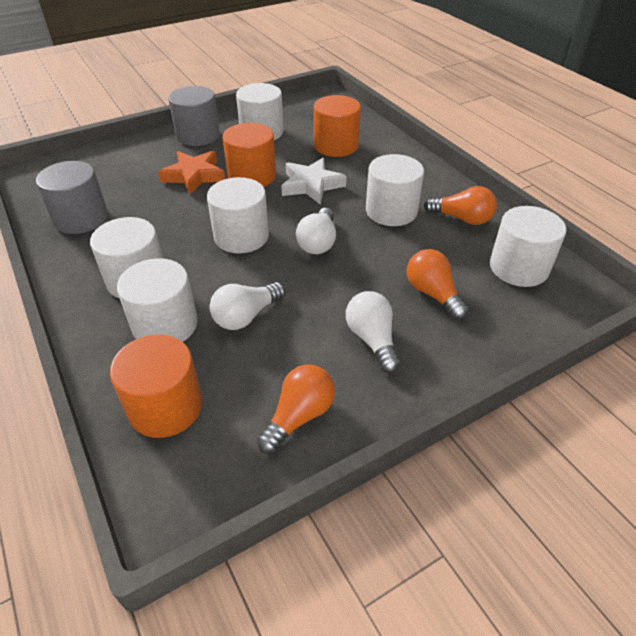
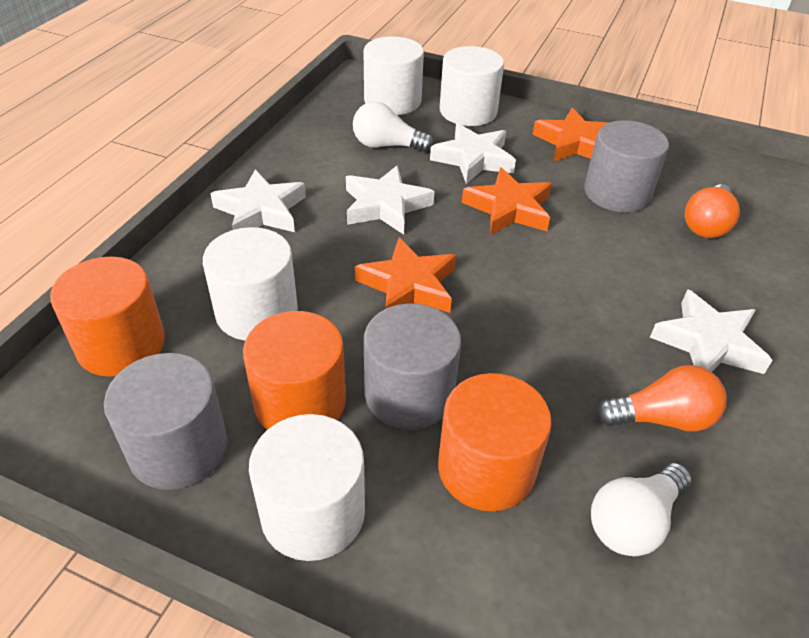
grey cylinder: 2 -> 3
orange light bulb: 3 -> 2
orange star: 1 -> 3
white cylinder: 6 -> 4
white light bulb: 3 -> 2
white star: 1 -> 4

